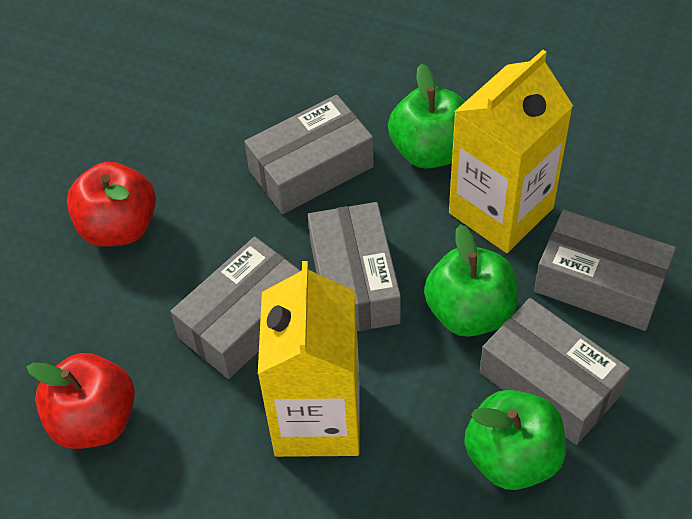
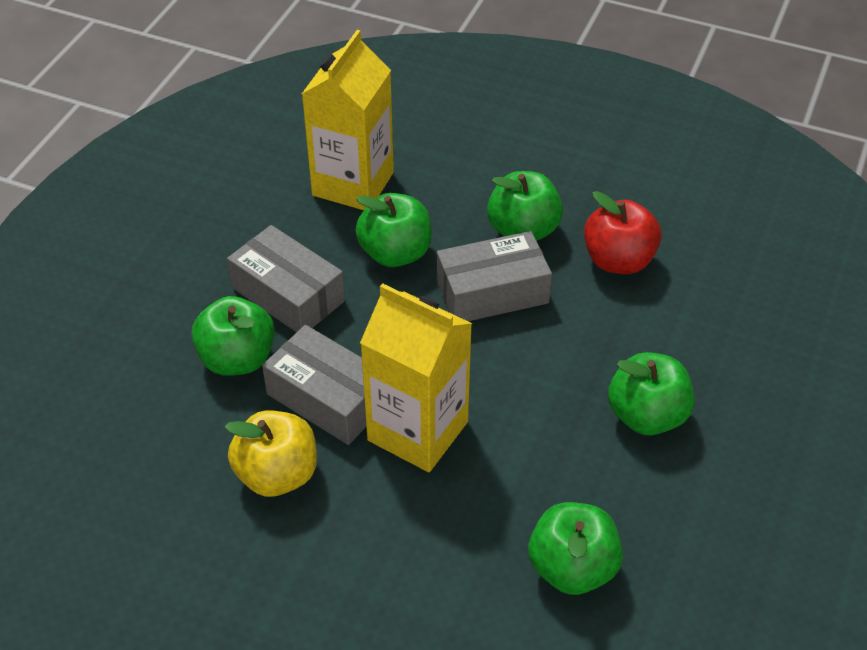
green apple: 3 -> 5
grey box: 5 -> 3
red apple: 2 -> 1
yellow apple: 0 -> 1

